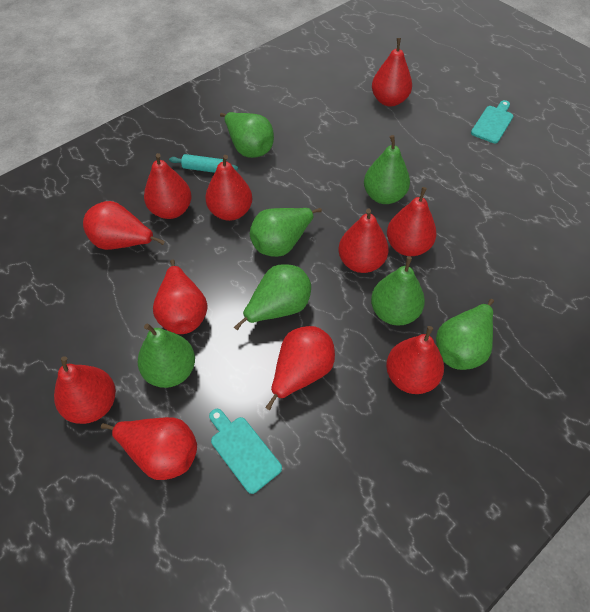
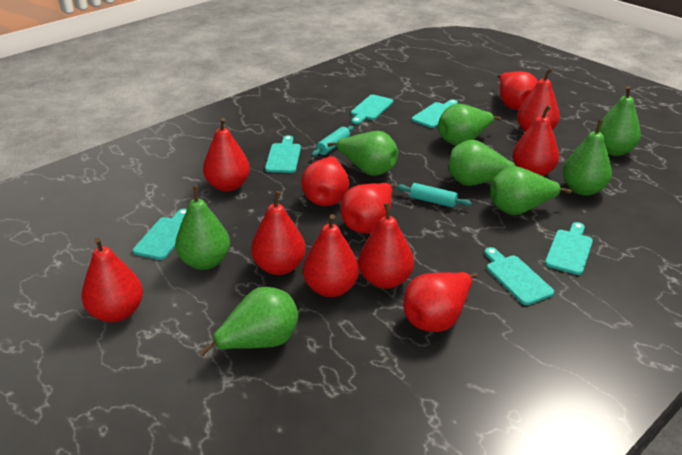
green pear: 7 -> 8
turquoise cutting board: 2 -> 6
turquoise rolling pin: 1 -> 2

